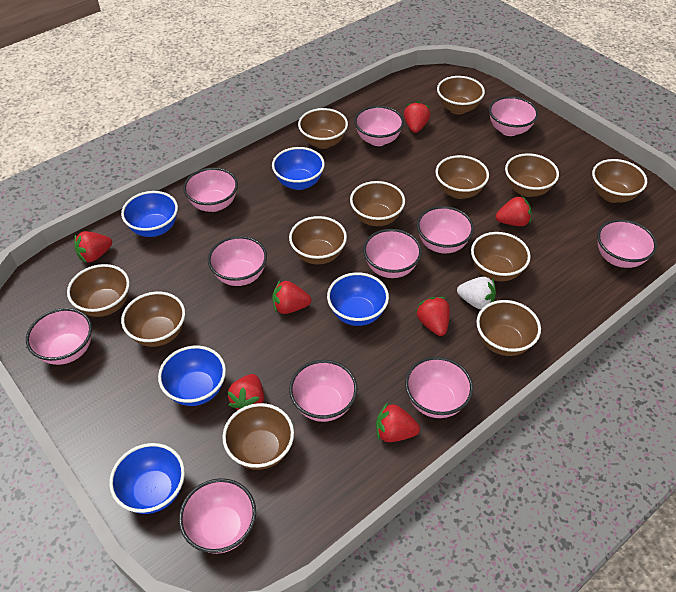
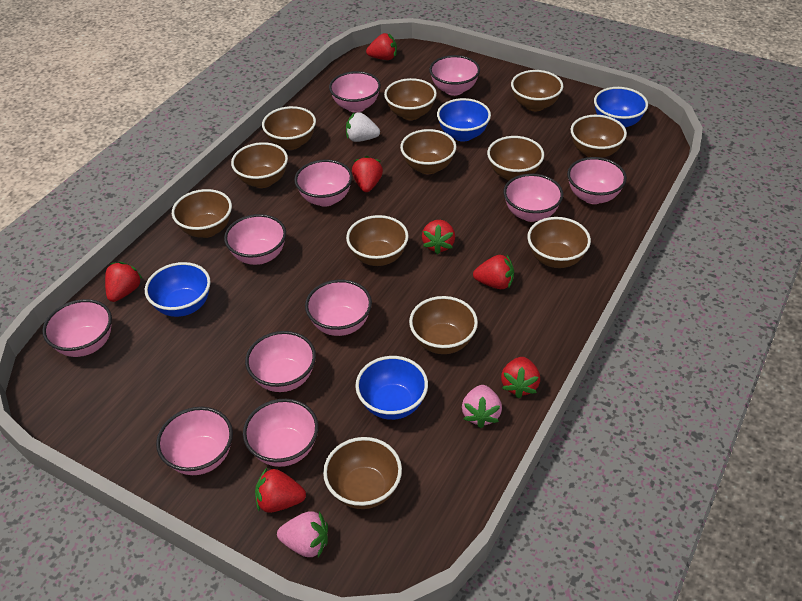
blue bowl: 5 -> 4
pink strawberry: 0 -> 2

